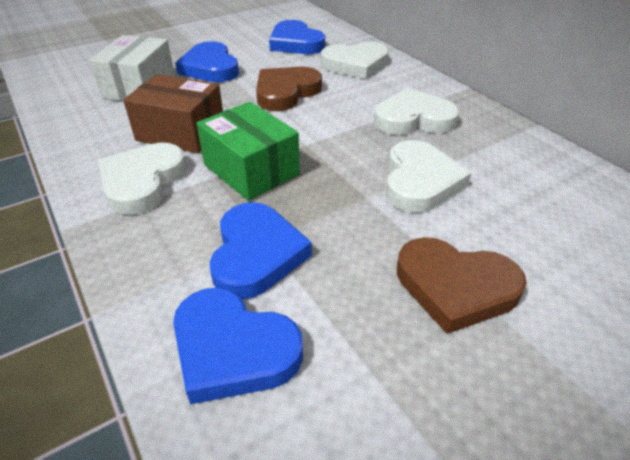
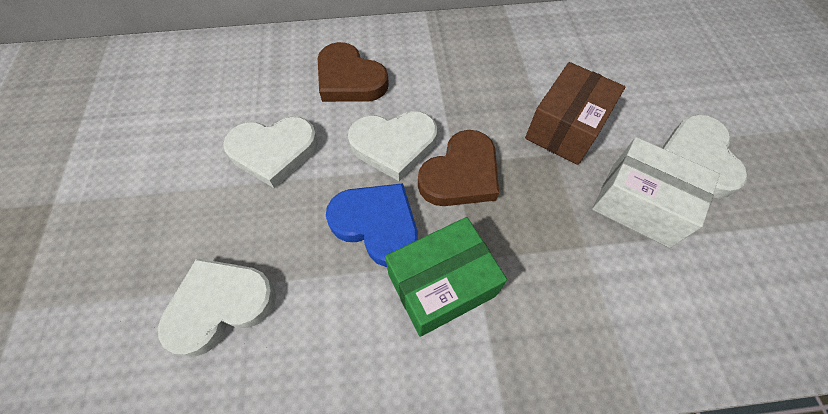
blue heart: 4 -> 1

